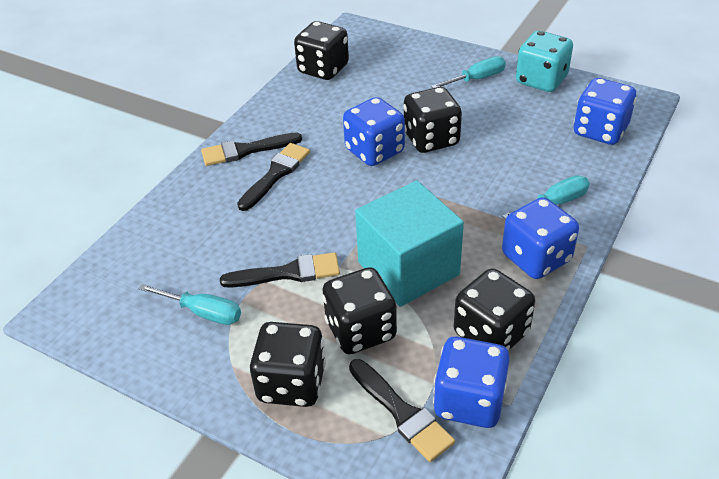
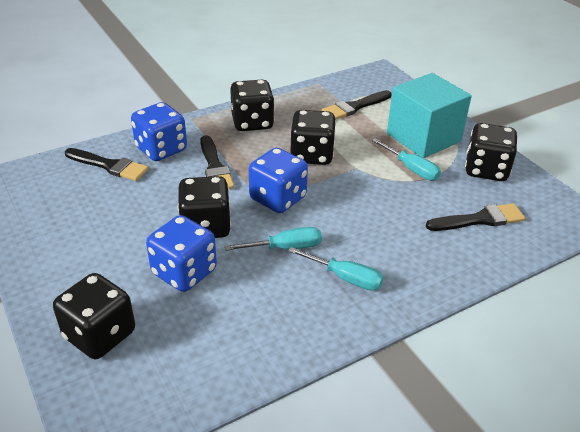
blue dice: 4 -> 3
turquoise dice: 1 -> 0

